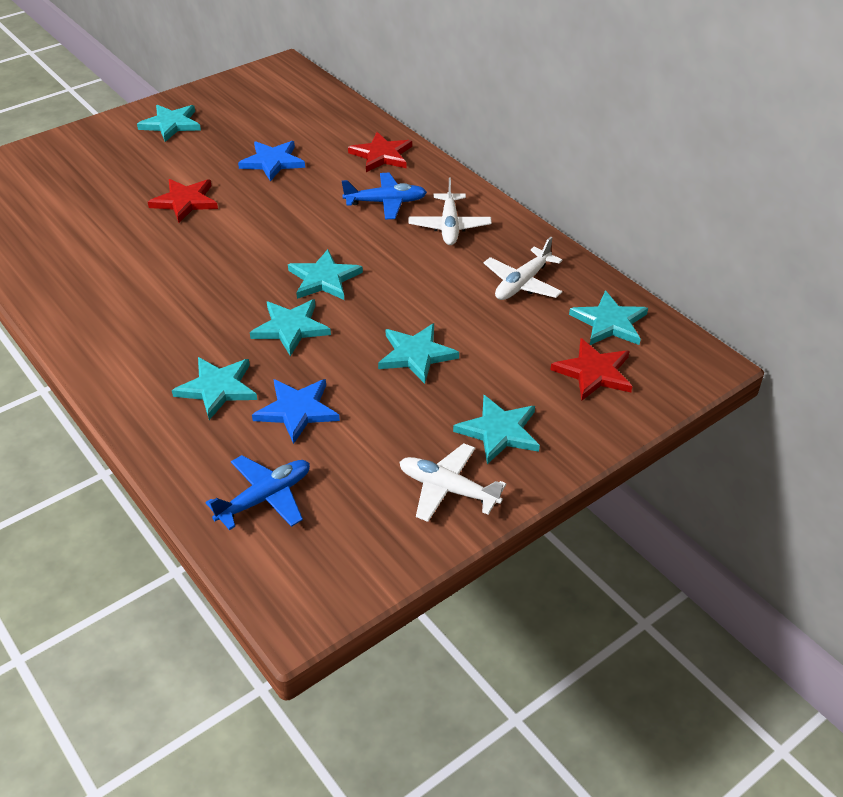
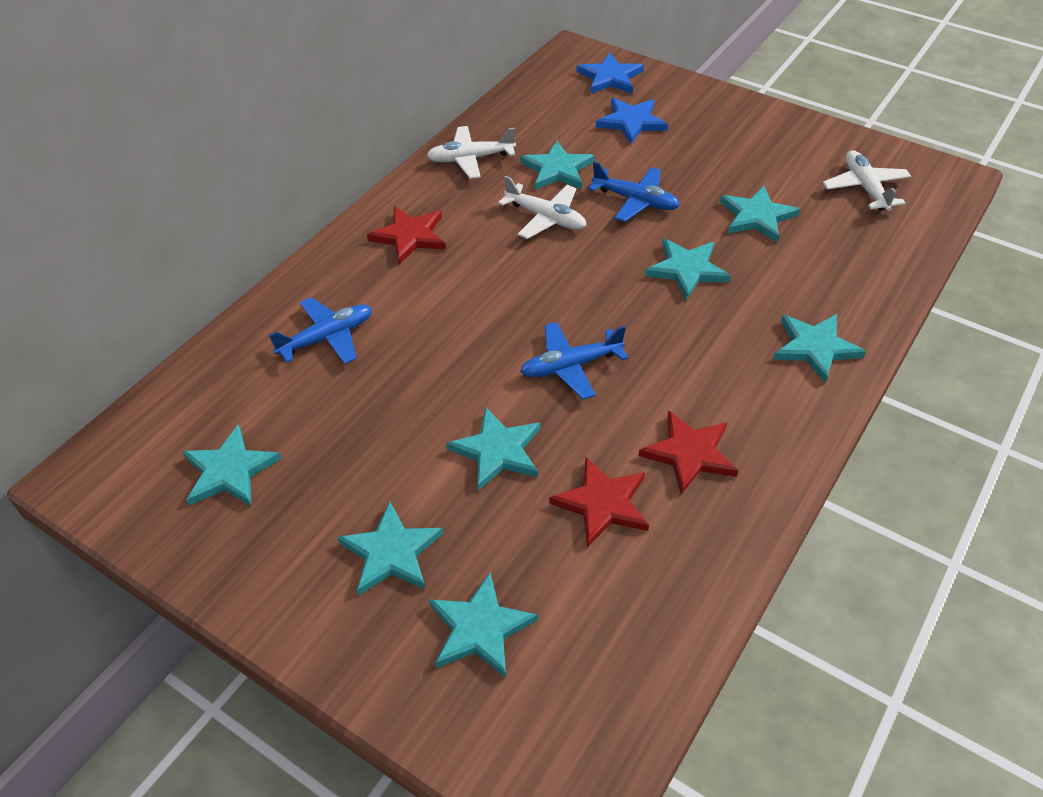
blue plane: 2 -> 3
turquoise star: 7 -> 8

